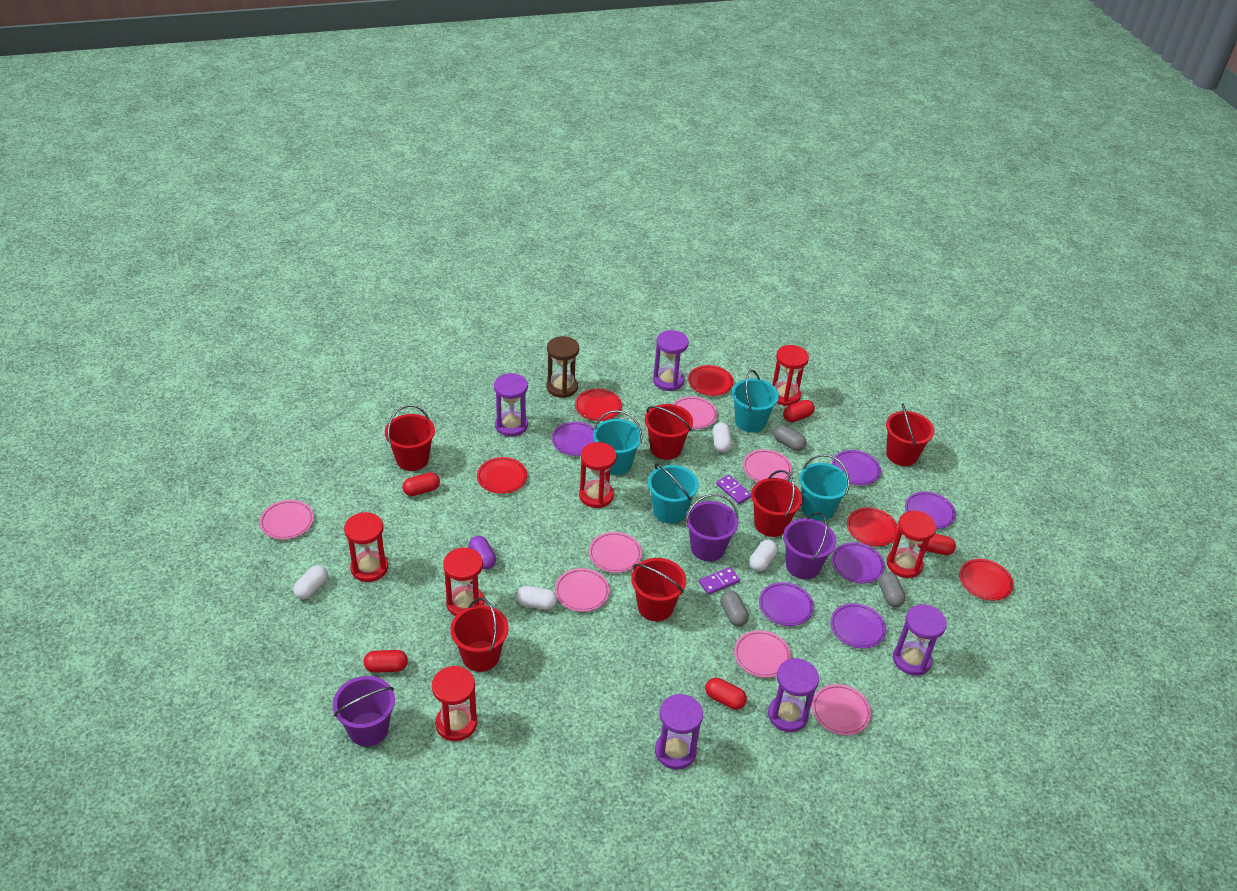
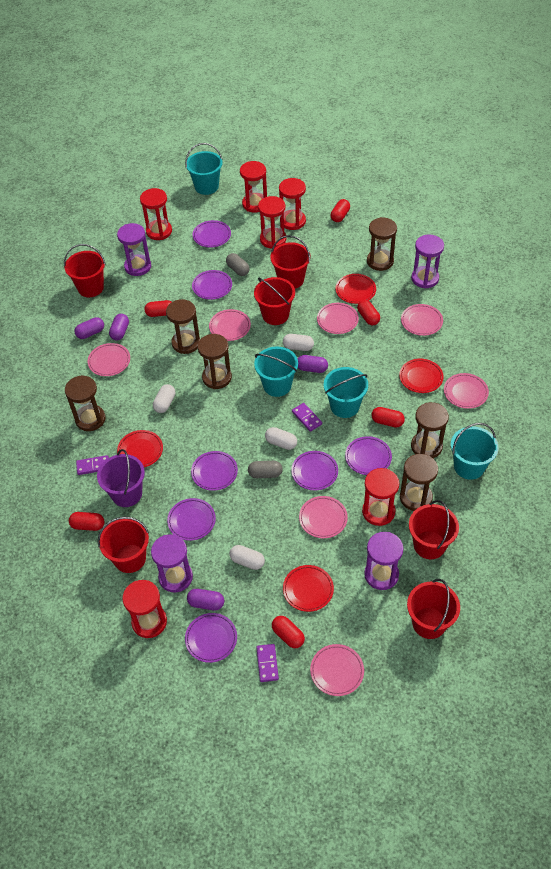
brown hourglass: 1 -> 6
grey capsule: 3 -> 2
purple bucket: 3 -> 1
purple capsule: 1 -> 4
purple domino: 2 -> 3
purple hourglass: 5 -> 4
purple plate: 6 -> 7
red capsule: 5 -> 6
red plate: 5 -> 4

